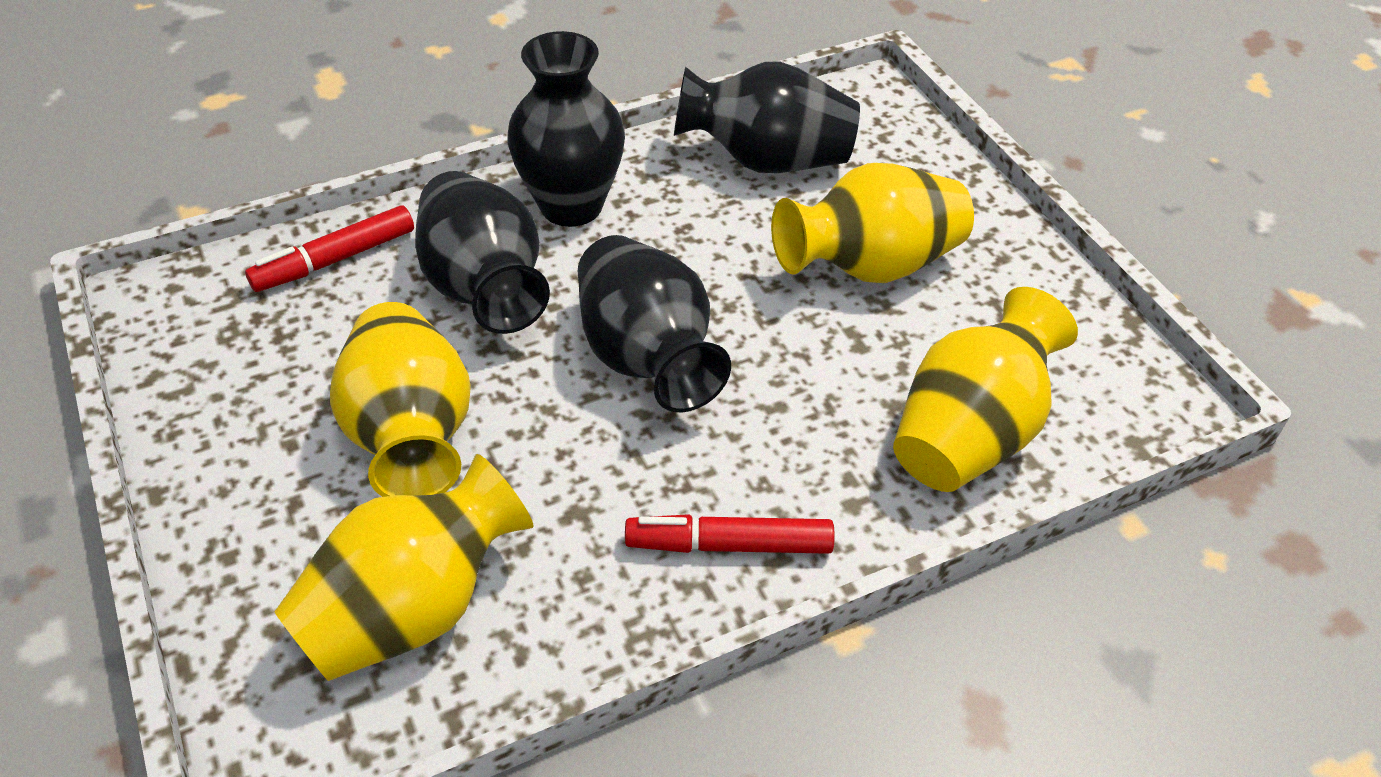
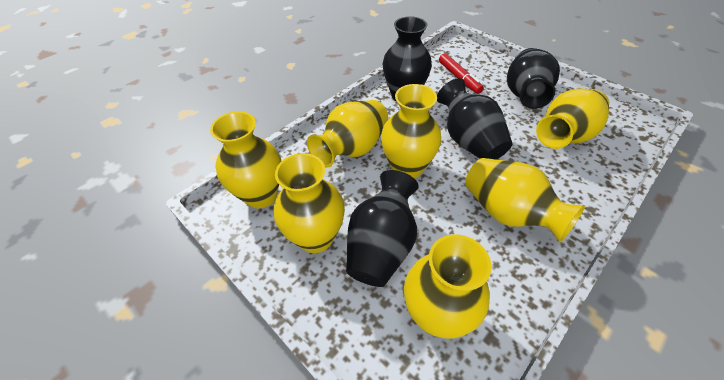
red marker: 2 -> 1
yellow vase: 4 -> 7

